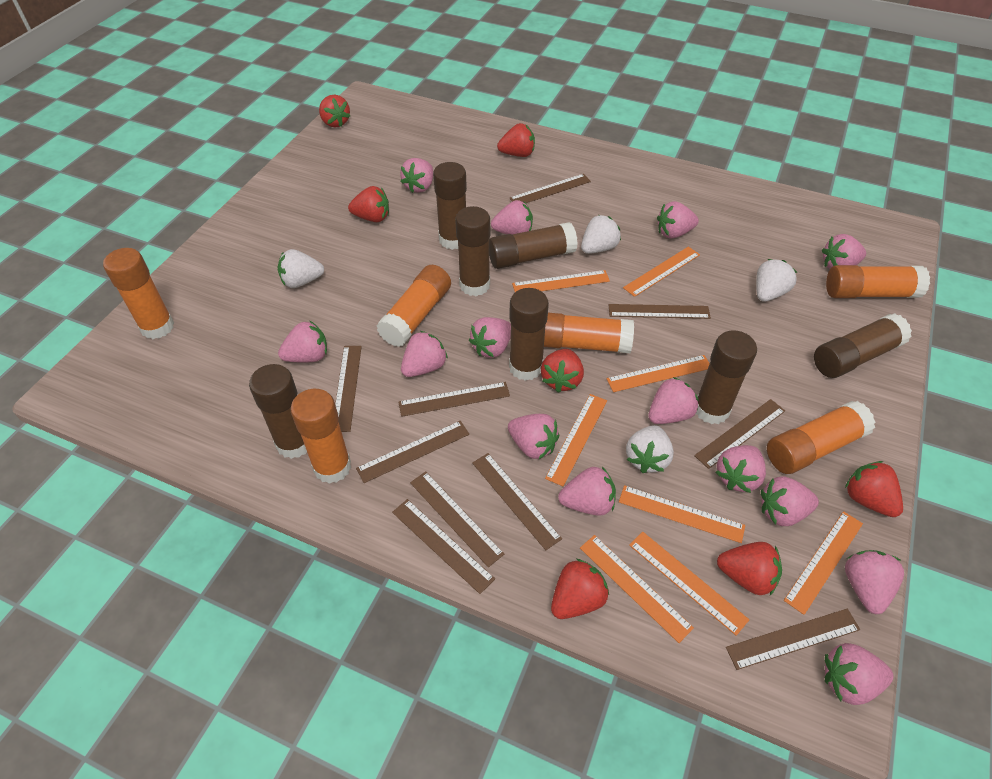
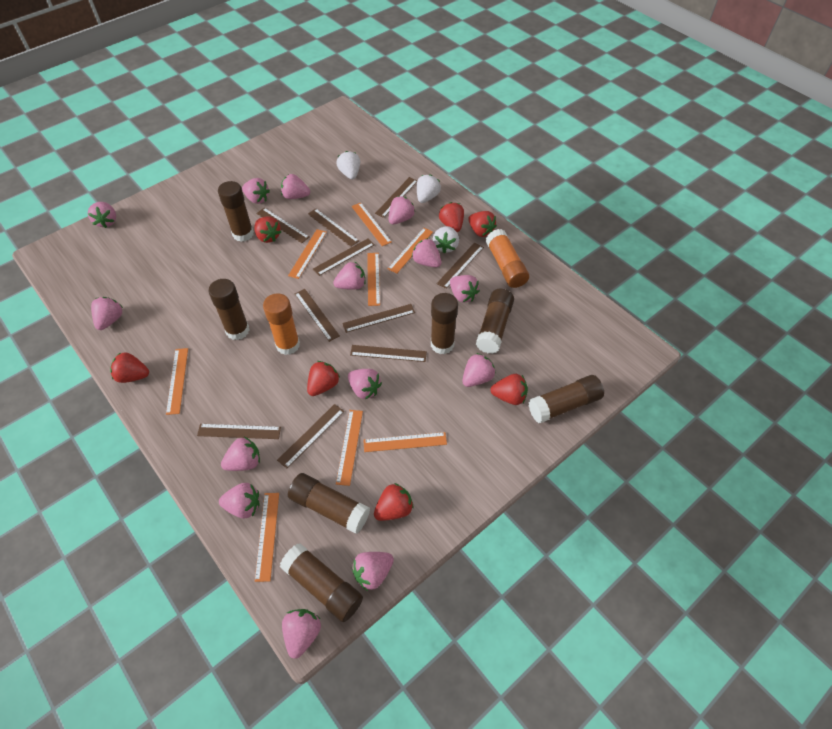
orange glue stick: 6 -> 2
white strawberry: 4 -> 3

